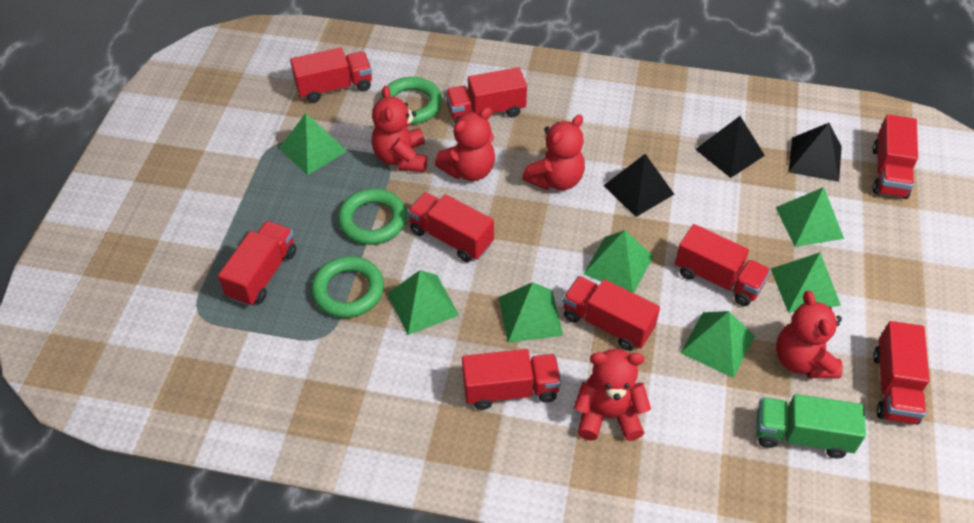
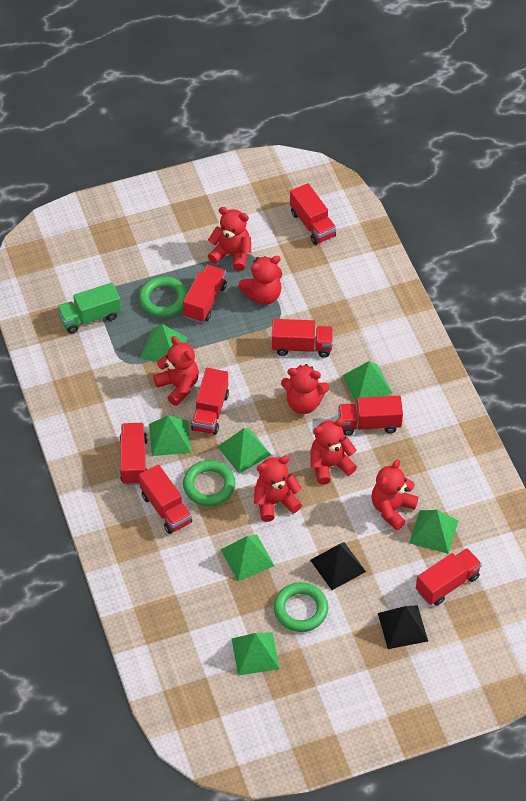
black pyramid: 3 -> 2
red teddy bear: 5 -> 7
red truck: 9 -> 8

